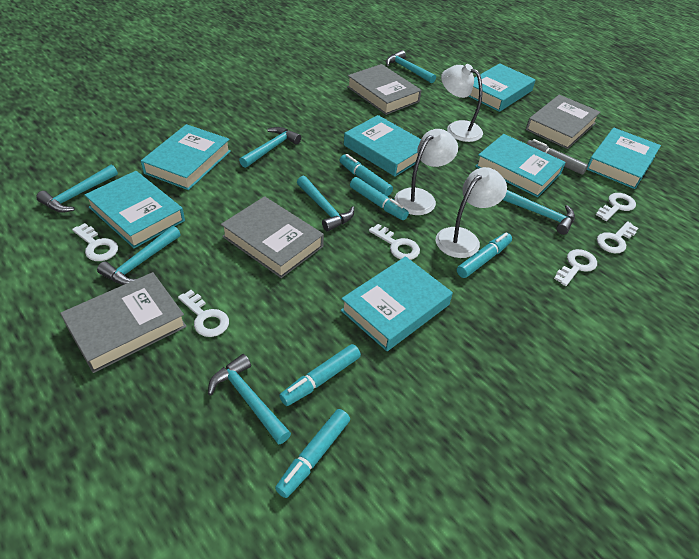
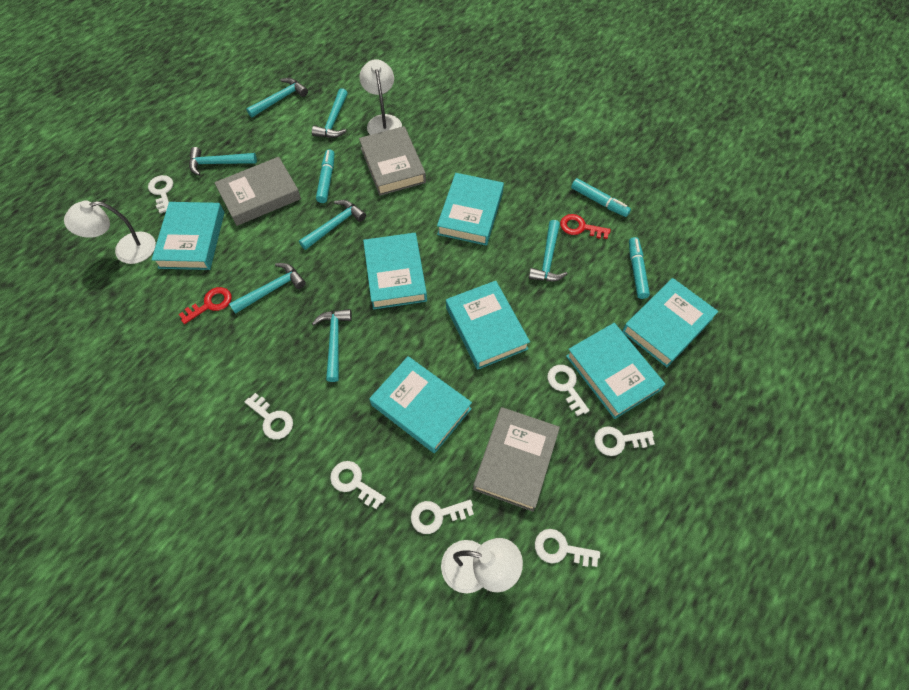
grey book: 4 -> 3
grey marker: 1 -> 0
red key: 0 -> 2
turquoise marker: 5 -> 3
white key: 6 -> 7

